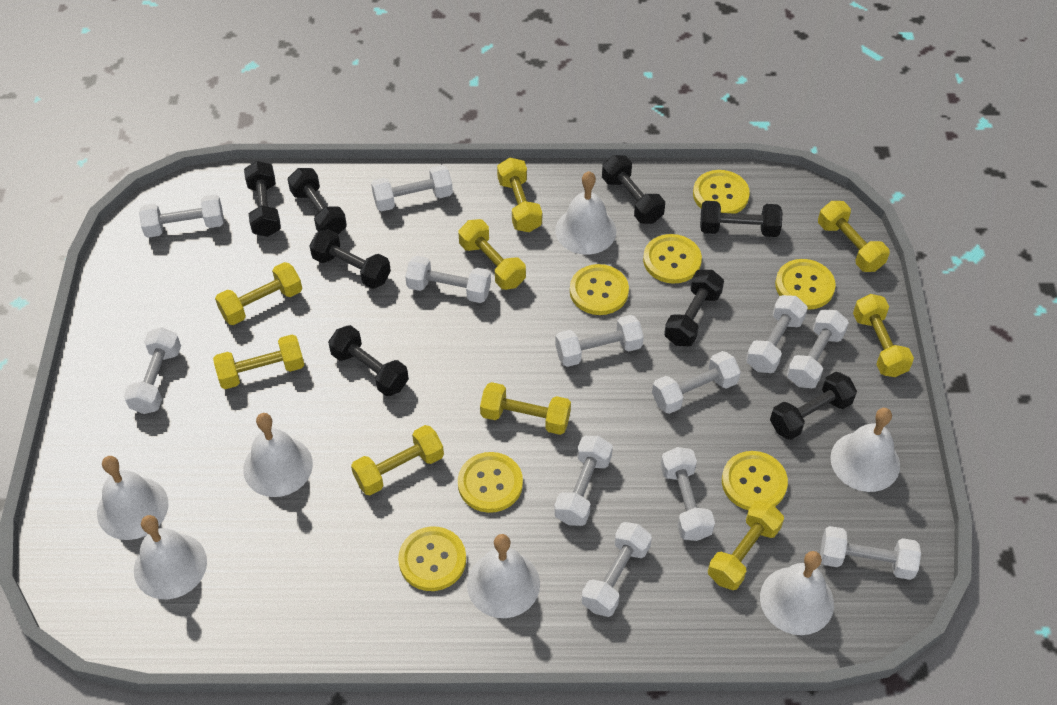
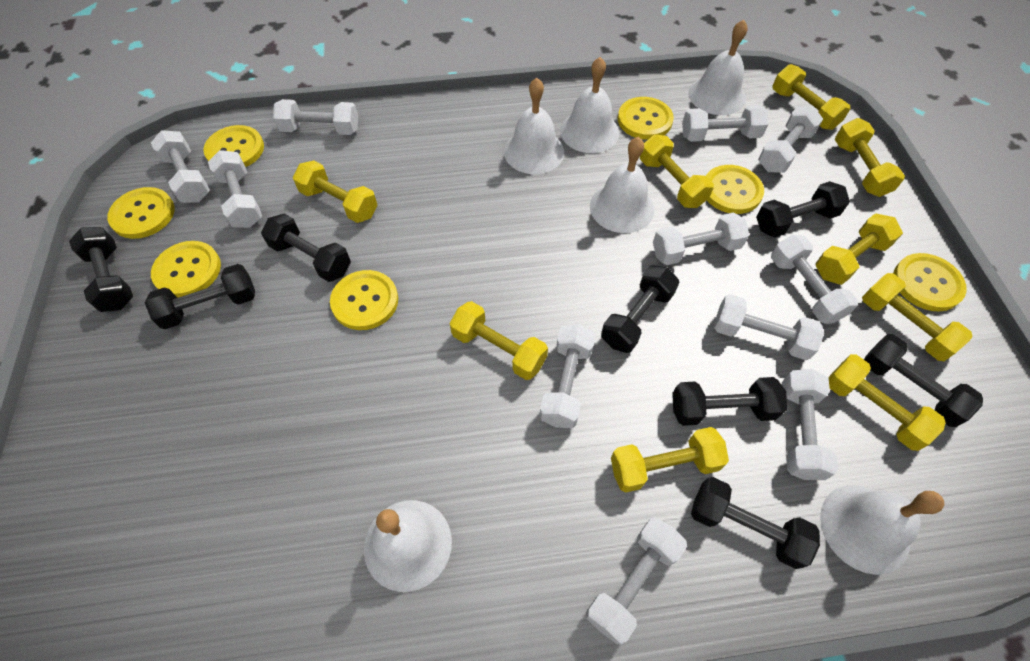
white bell: 7 -> 6
white dumbbell: 12 -> 11

